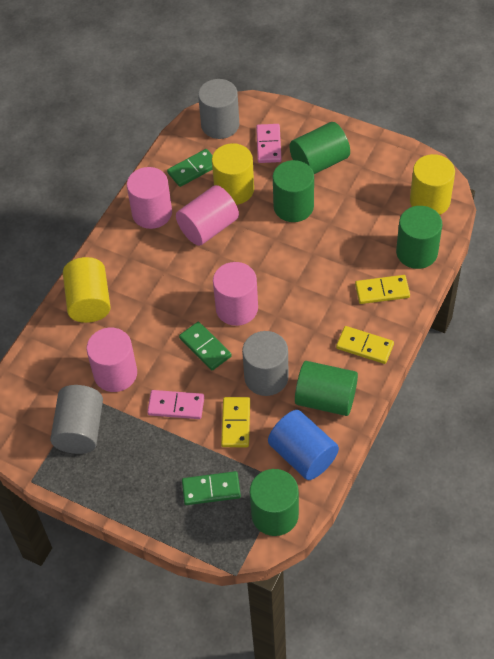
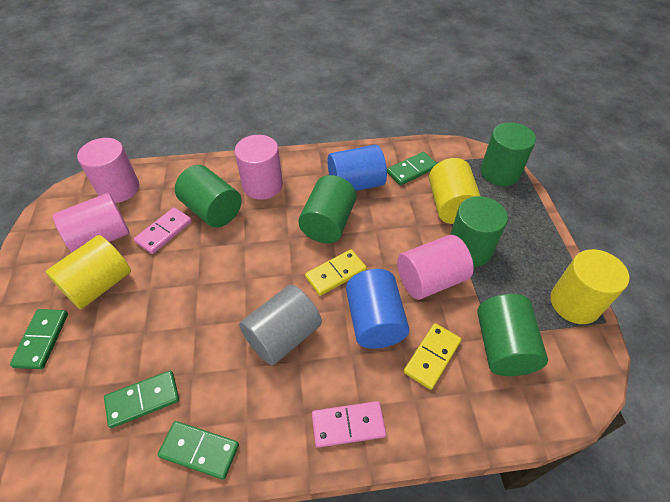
blue cylinder: 1 -> 2
green domino: 3 -> 4
grey cylinder: 3 -> 1
yellow domino: 3 -> 2

